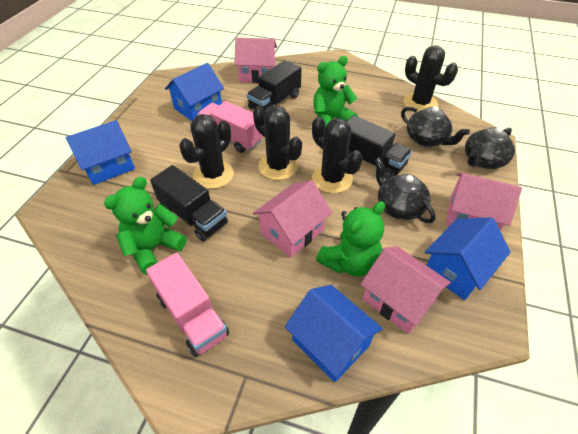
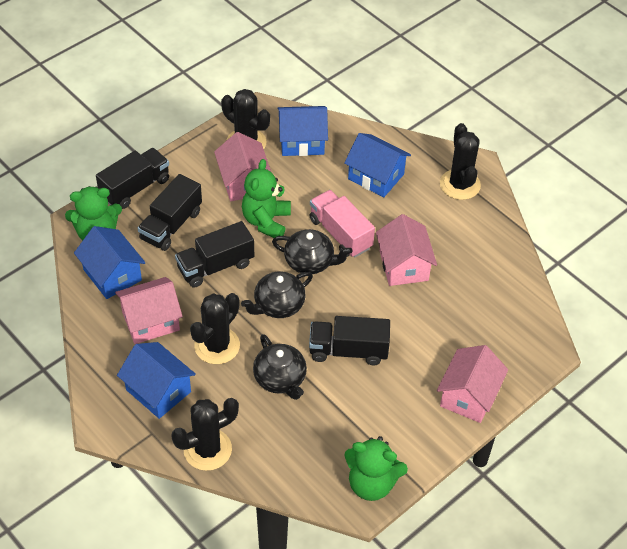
black truck: 3 -> 4
pink truck: 2 -> 1

